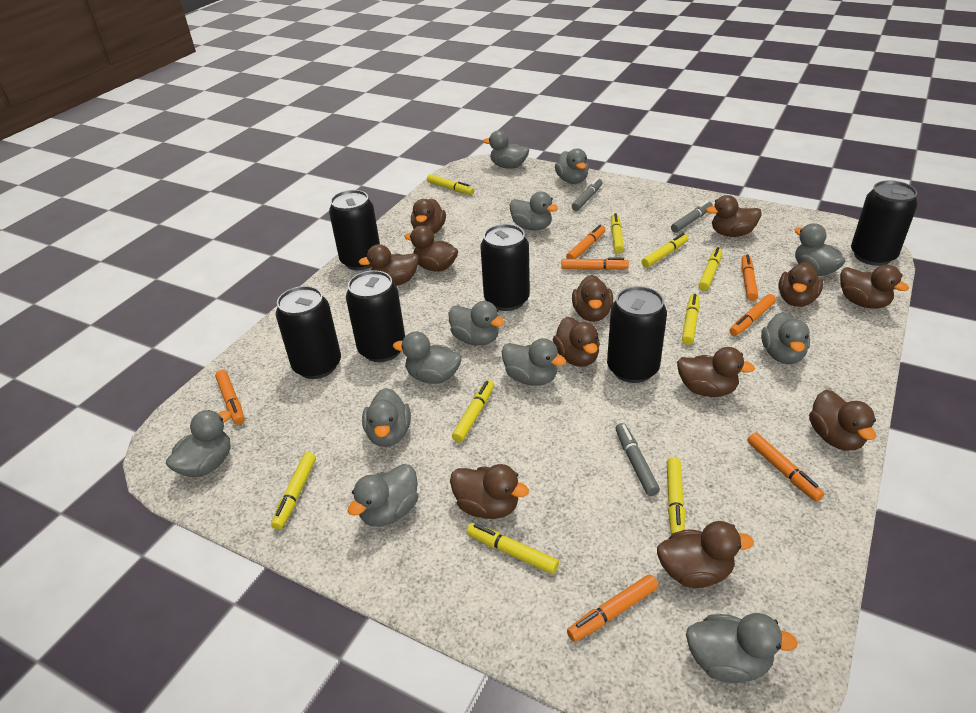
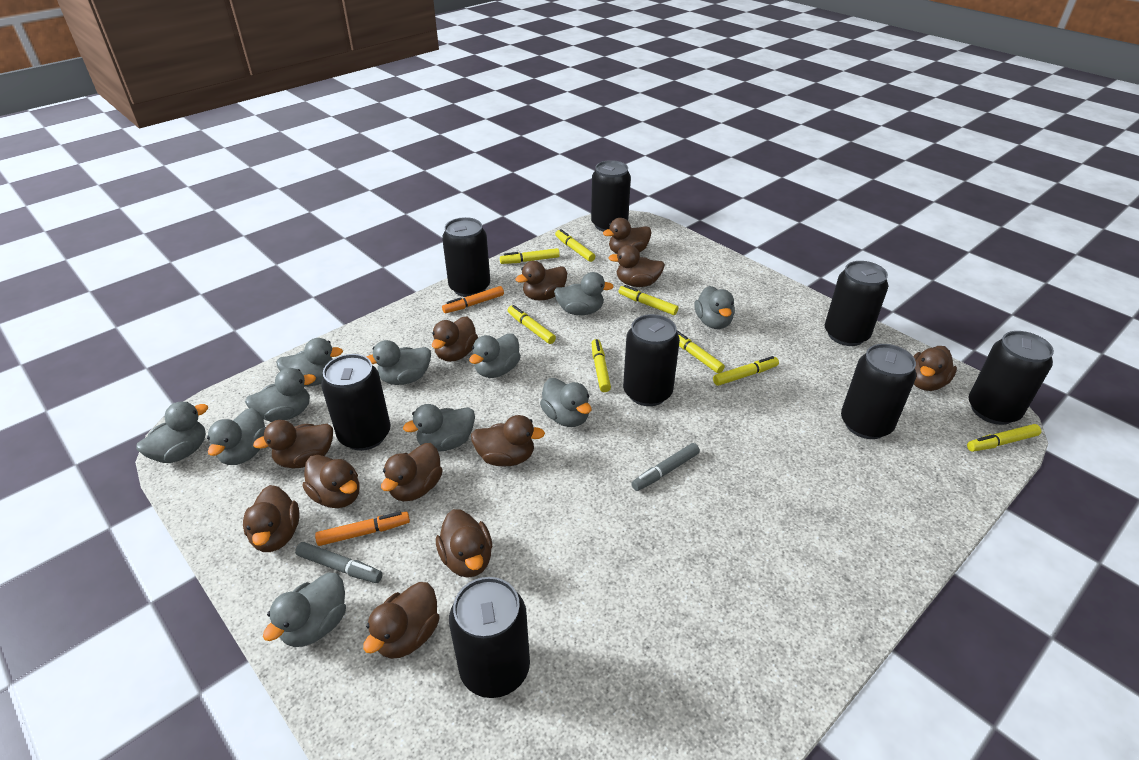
black can: 6 -> 8
grey duck: 12 -> 11
grey marker: 3 -> 2
orange marker: 7 -> 2
yellow marker: 9 -> 8

